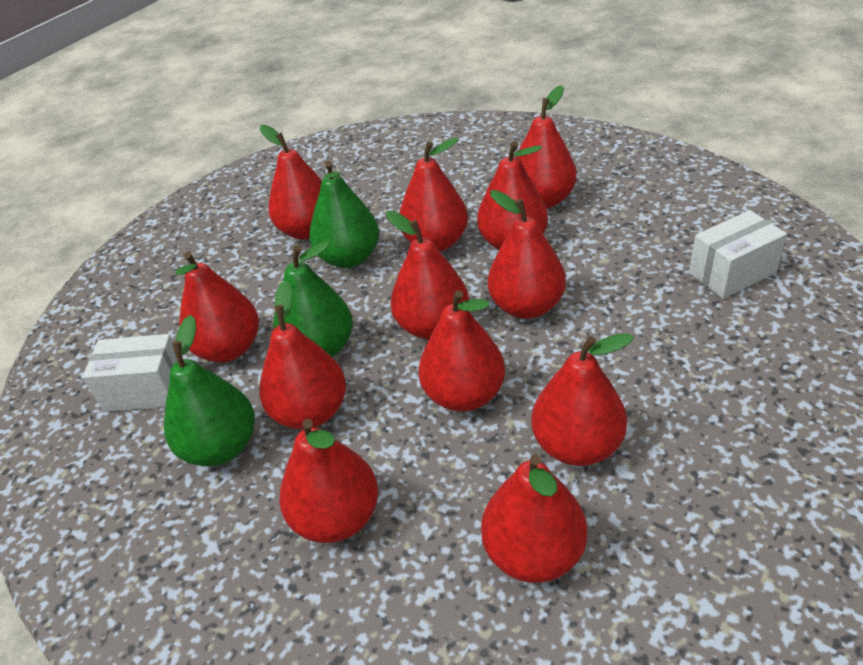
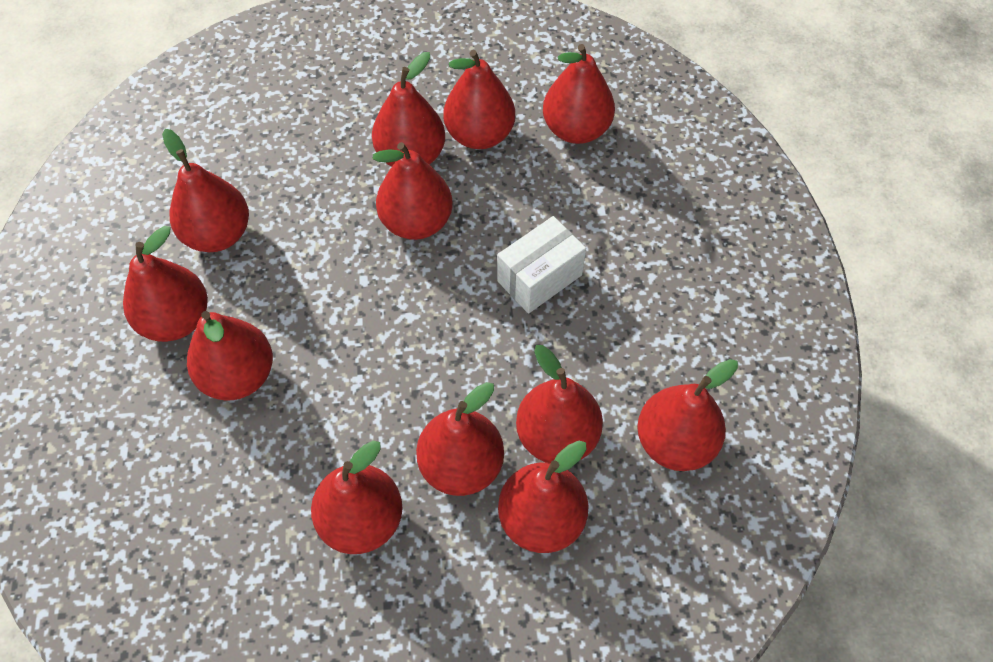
green pear: 3 -> 0
white box: 2 -> 1

